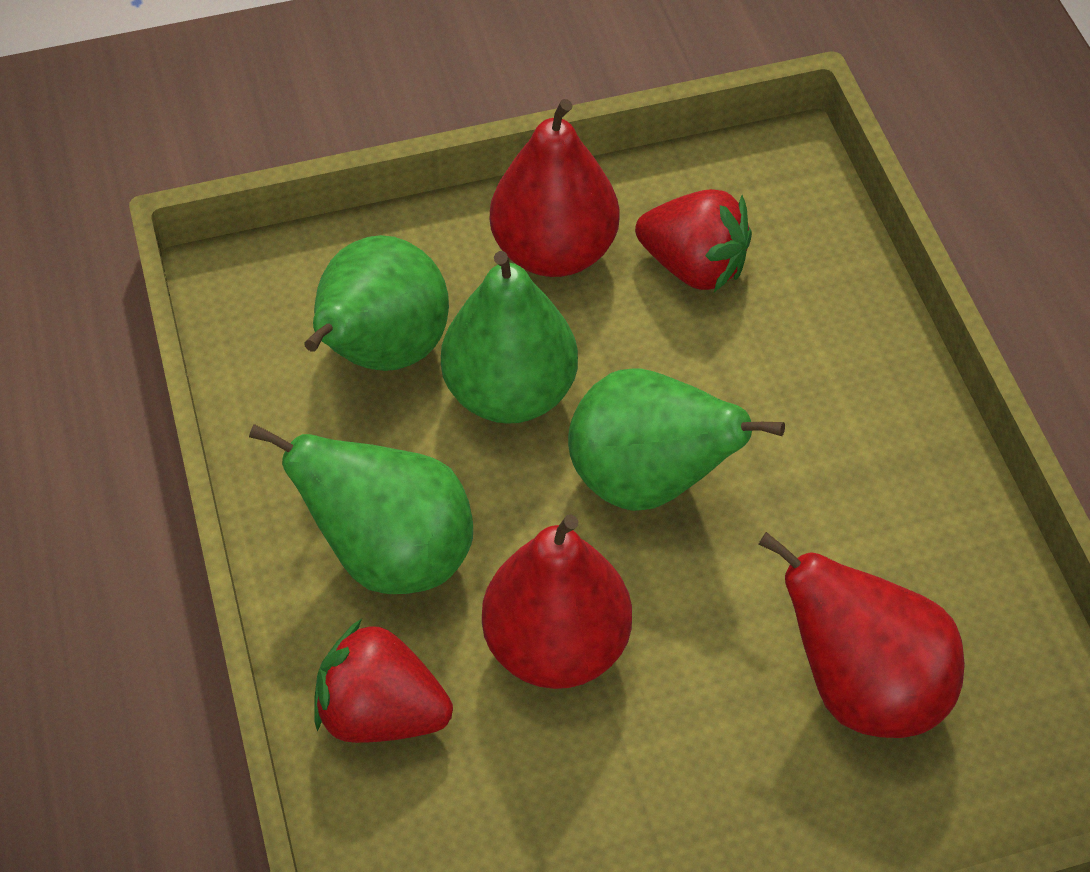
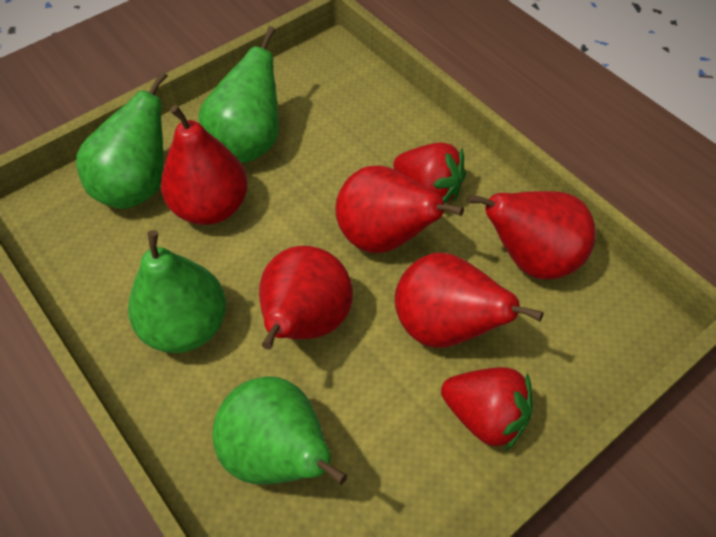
red pear: 3 -> 5

